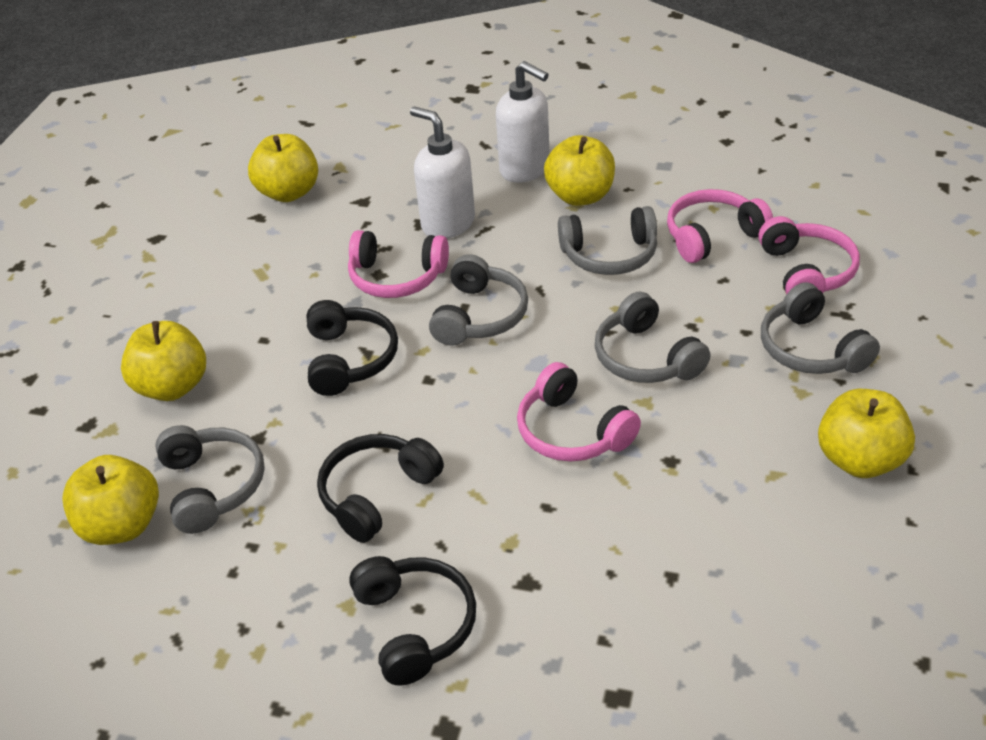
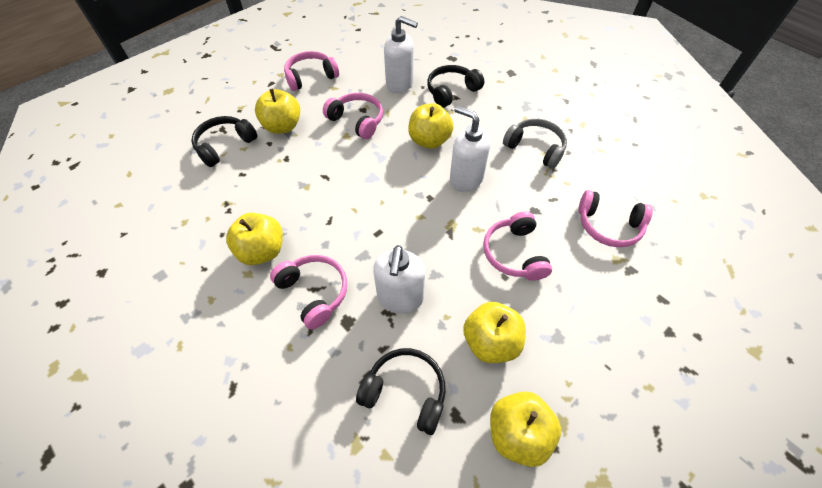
grey headphones: 5 -> 1
pink headphones: 4 -> 5
white soap dispenser: 2 -> 3

